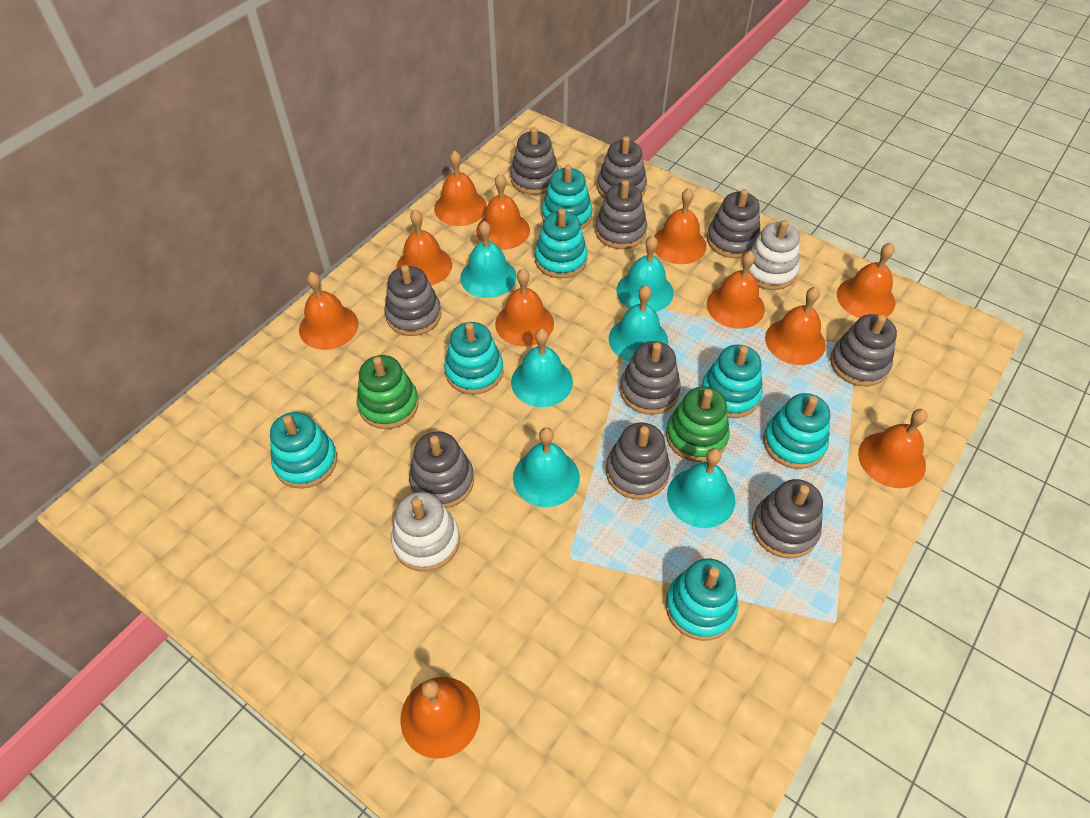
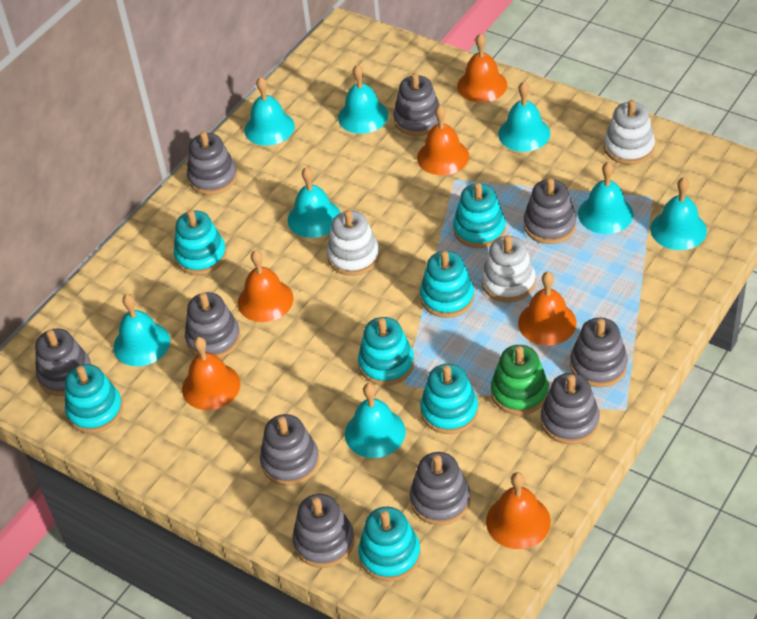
green stacking toy: 2 -> 1
orange bell: 11 -> 6
turquoise bell: 6 -> 8
white stacking toy: 2 -> 3

